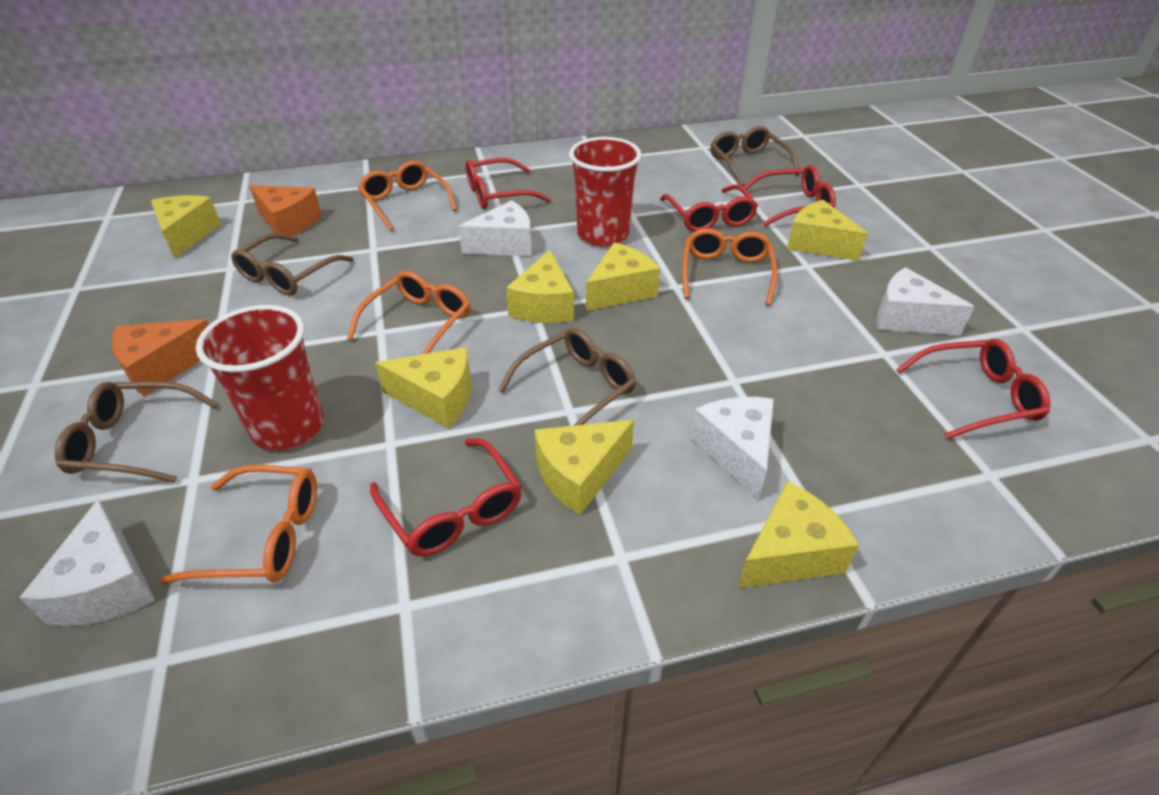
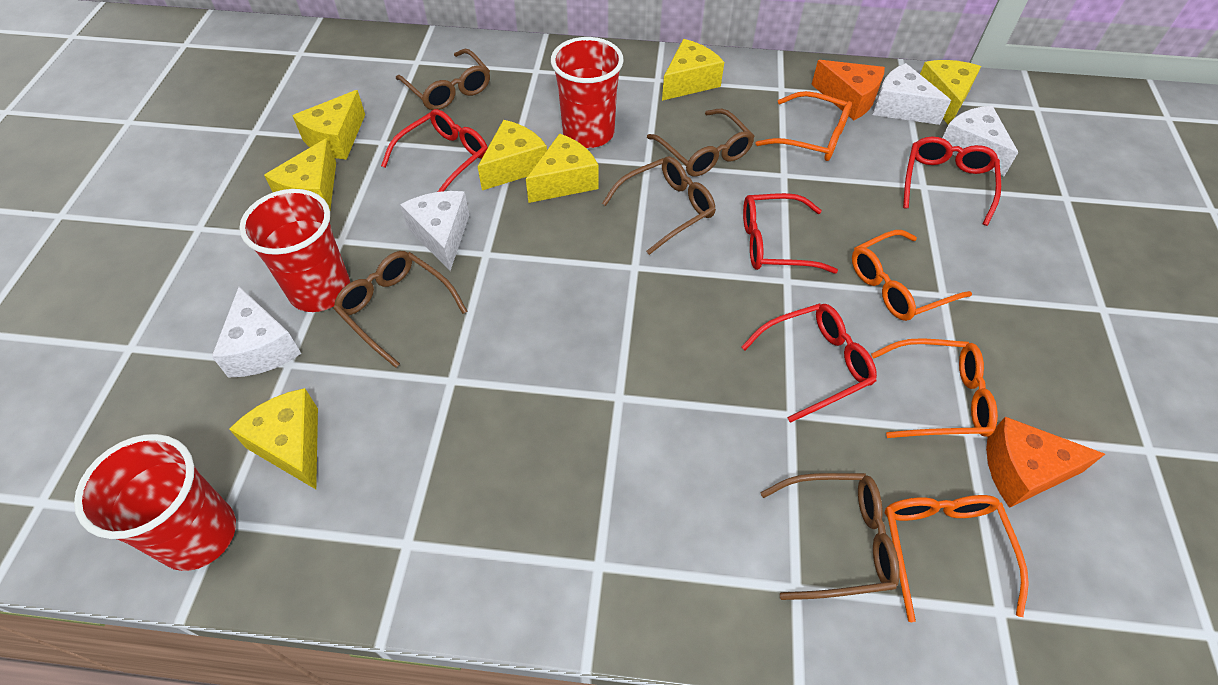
brown glasses: 4 -> 5
red cup: 2 -> 3
red glasses: 5 -> 4

